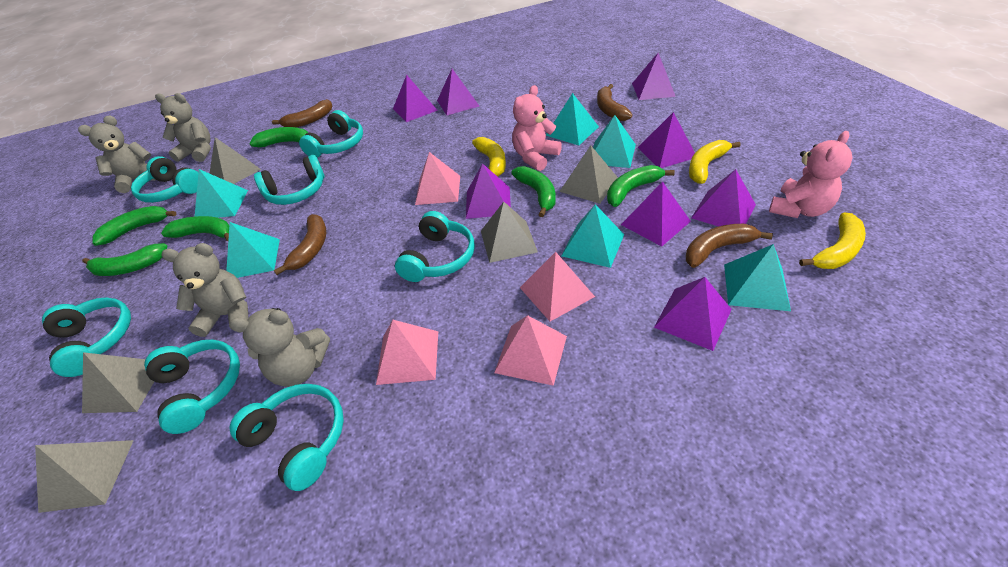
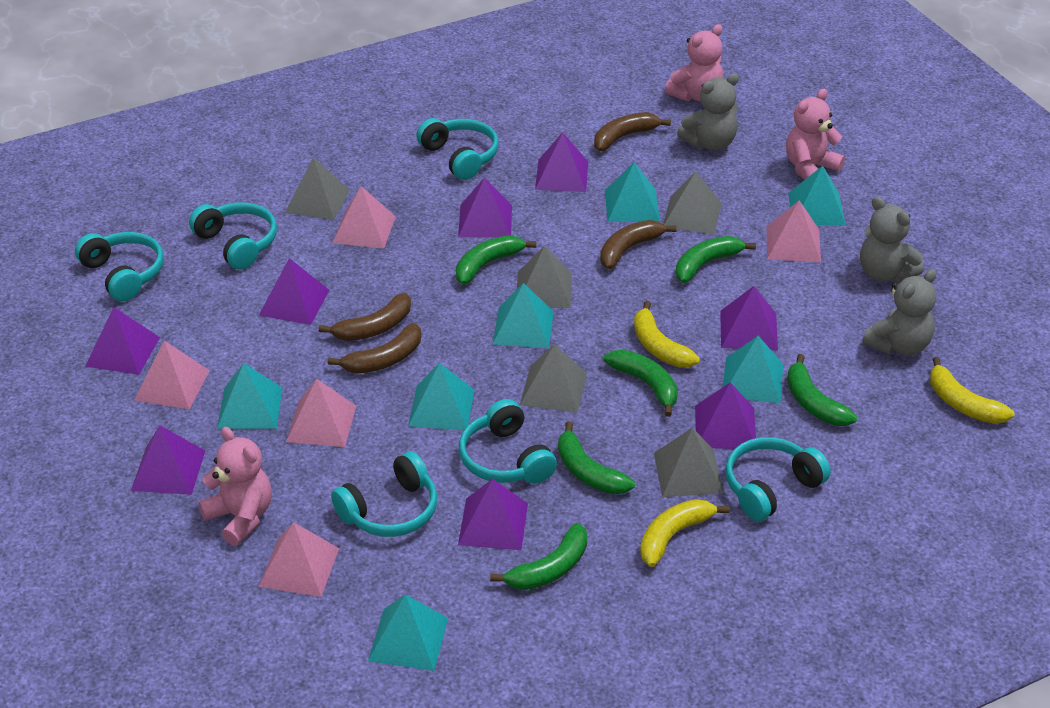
grey teddy bear: 4 -> 3
pink pyramid: 4 -> 5
pink teddy bear: 2 -> 3
turquoise headphones: 7 -> 6
turquoise pyramid: 6 -> 7

